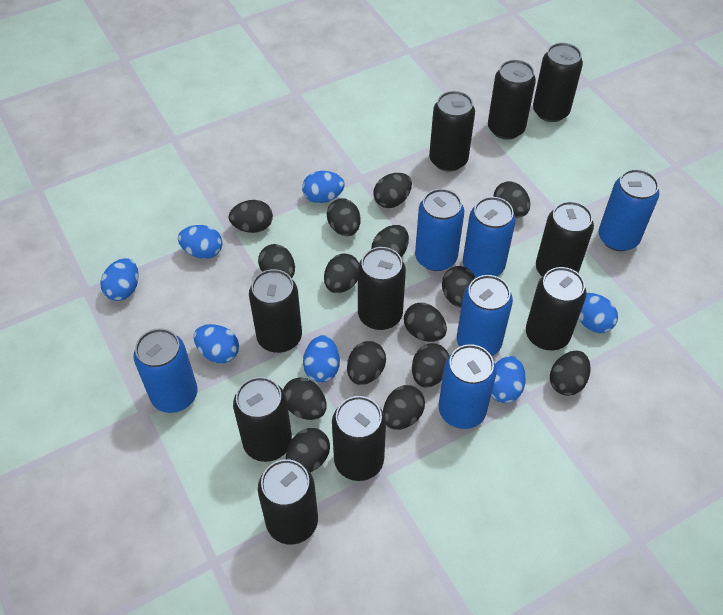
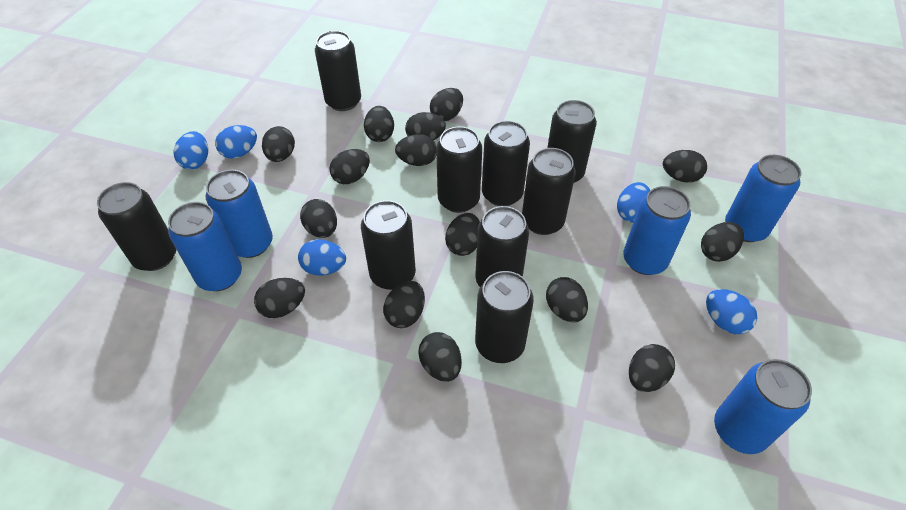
black can: 10 -> 9
blue can: 6 -> 5
blue egg: 7 -> 5

